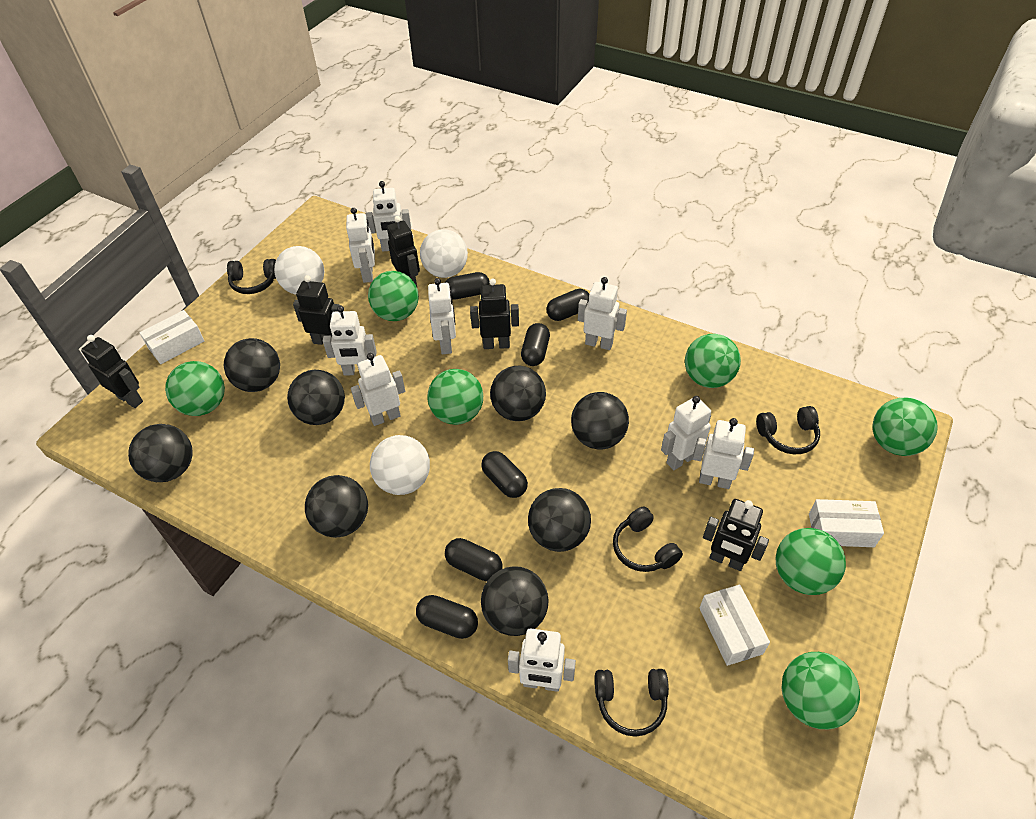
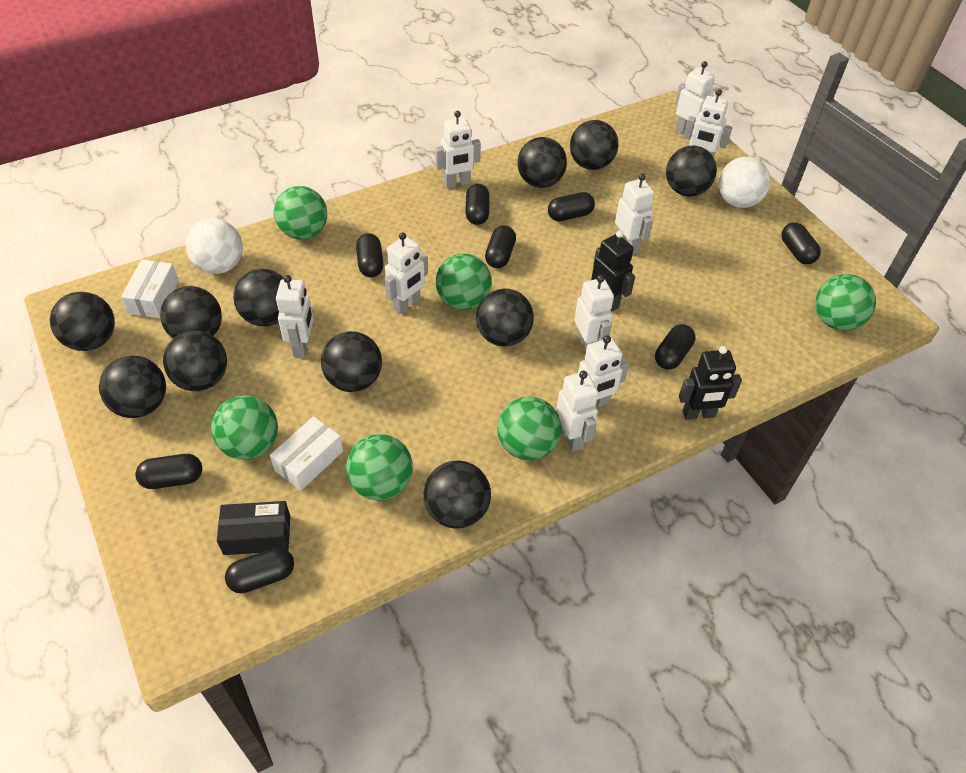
black ball: 8 -> 11
black box: 0 -> 1
black capsule: 6 -> 8
black headphones: 4 -> 0
black robot: 5 -> 2
green ball: 7 -> 6
white ball: 3 -> 2
white box: 3 -> 2

